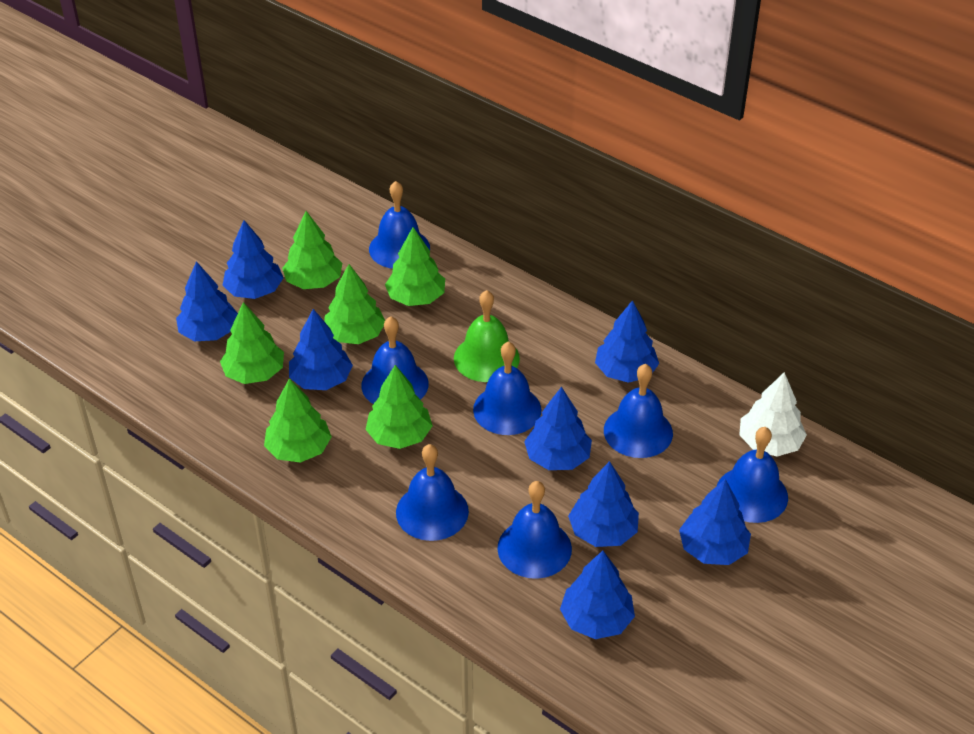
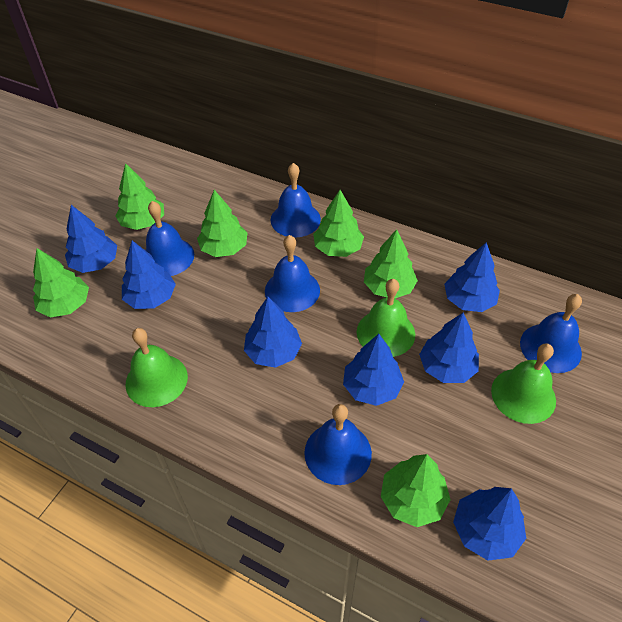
blue bell: 7 -> 5
blue tree: 8 -> 7
green bell: 1 -> 3
white tree: 1 -> 0

